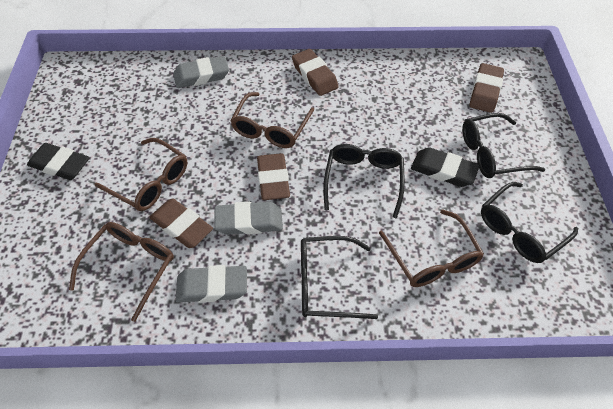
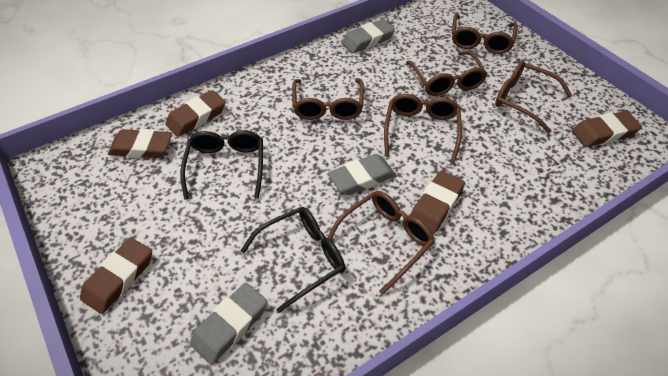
black eraser: 2 -> 0
black glasses: 4 -> 2
brown eraser: 4 -> 5
brown glasses: 4 -> 6

